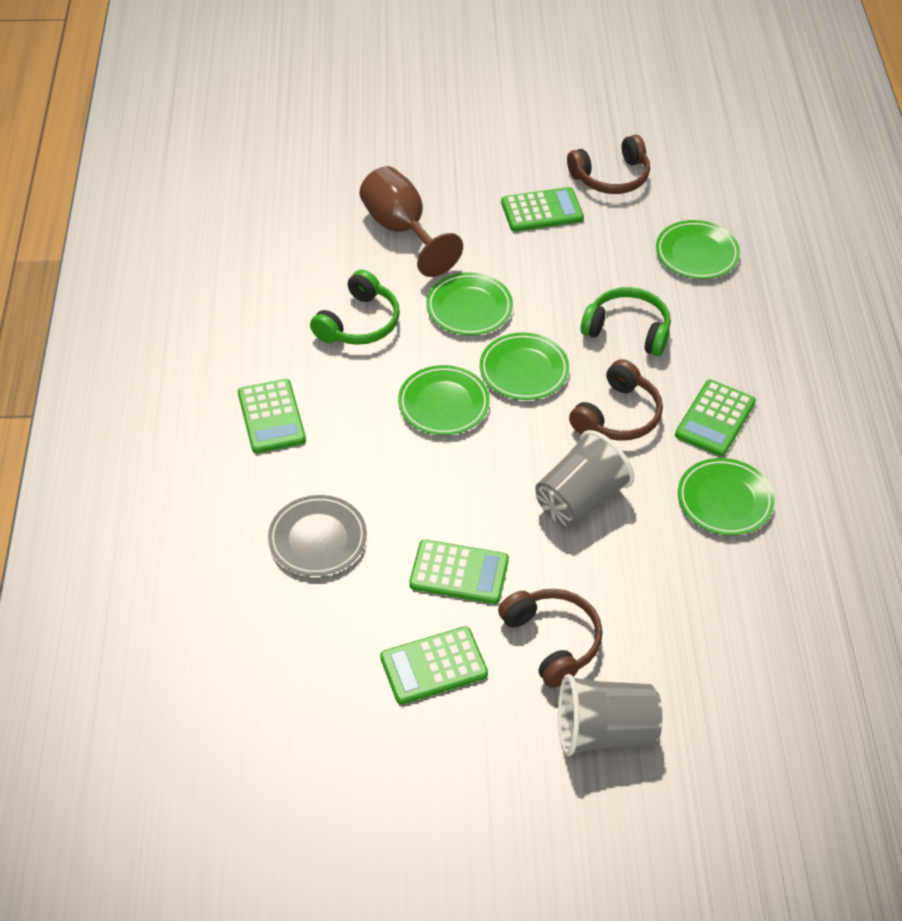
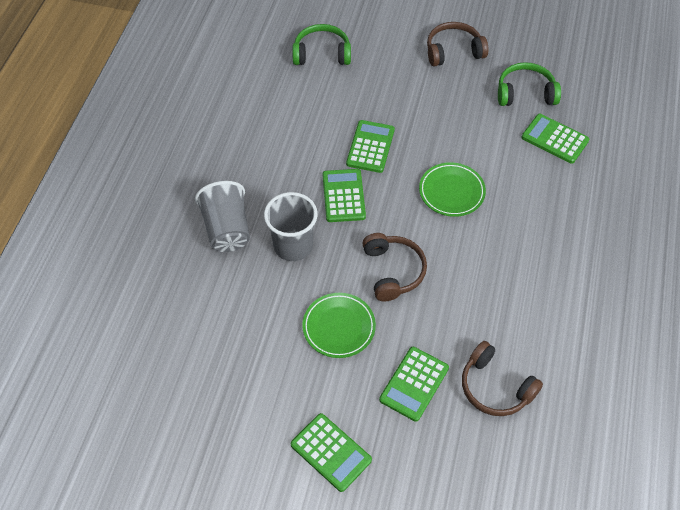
brown goblet: 1 -> 0
green plate: 5 -> 2
grey plate: 1 -> 0

